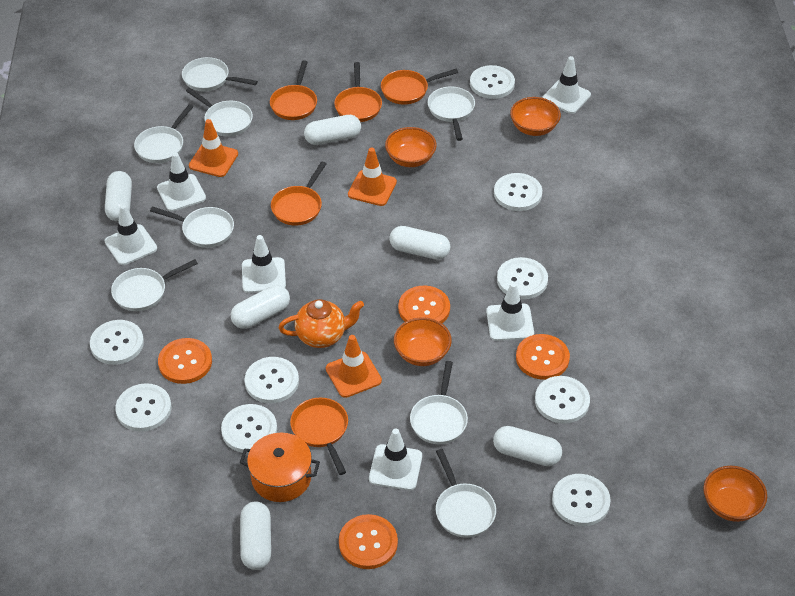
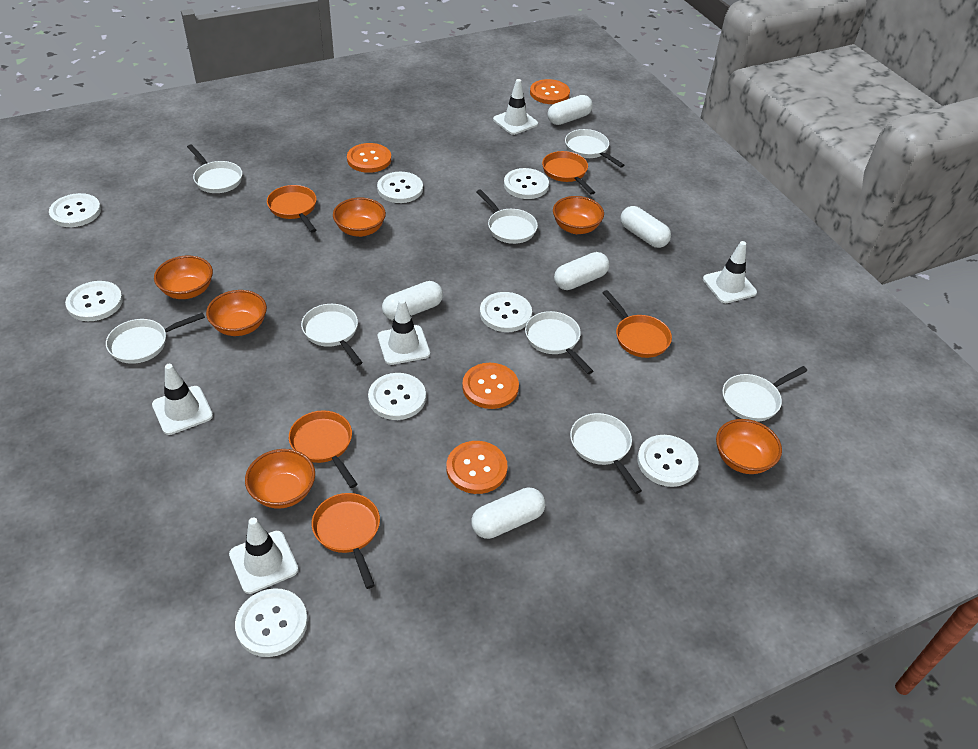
orange bowl: 4 -> 6
orange pot: 1 -> 0
orange teapot: 1 -> 0
orange traffic cone: 3 -> 0
white button: 9 -> 8
white capsule: 6 -> 5
white traffic cone: 6 -> 5

